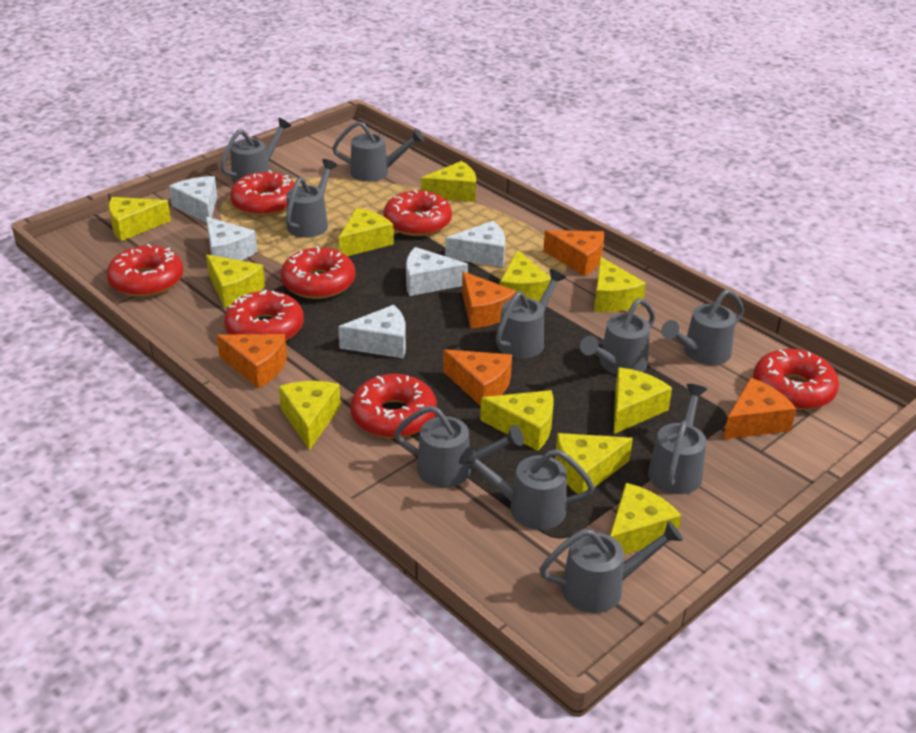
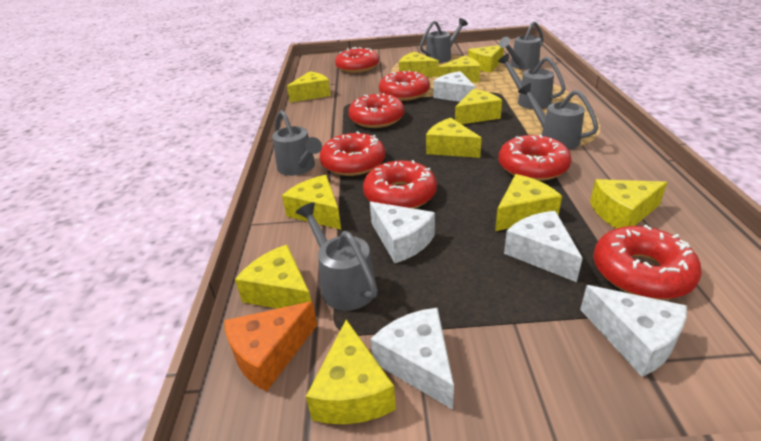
grey watering can: 10 -> 6
orange cheese: 5 -> 1

